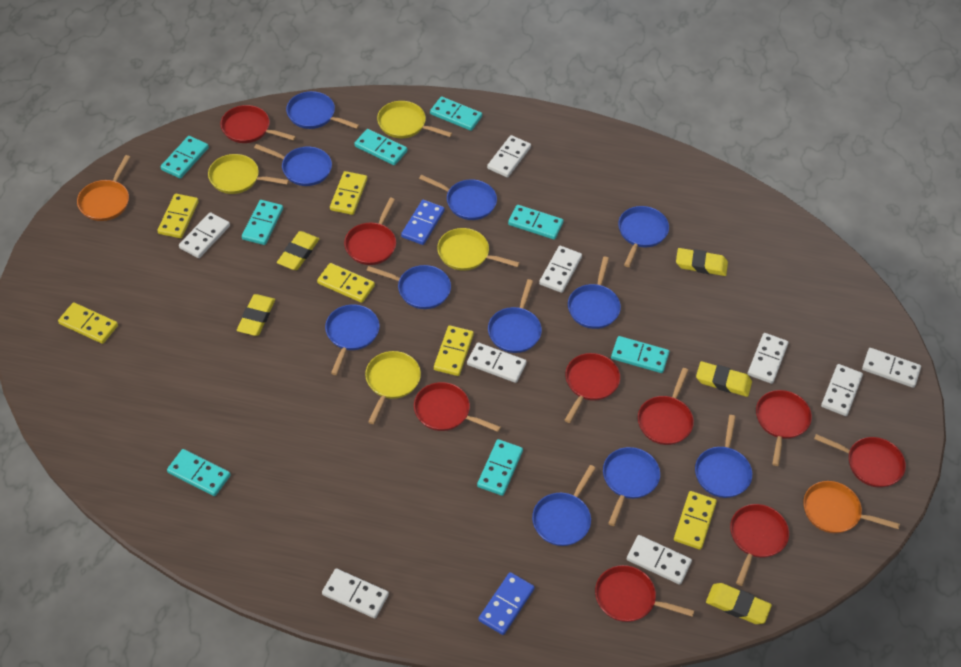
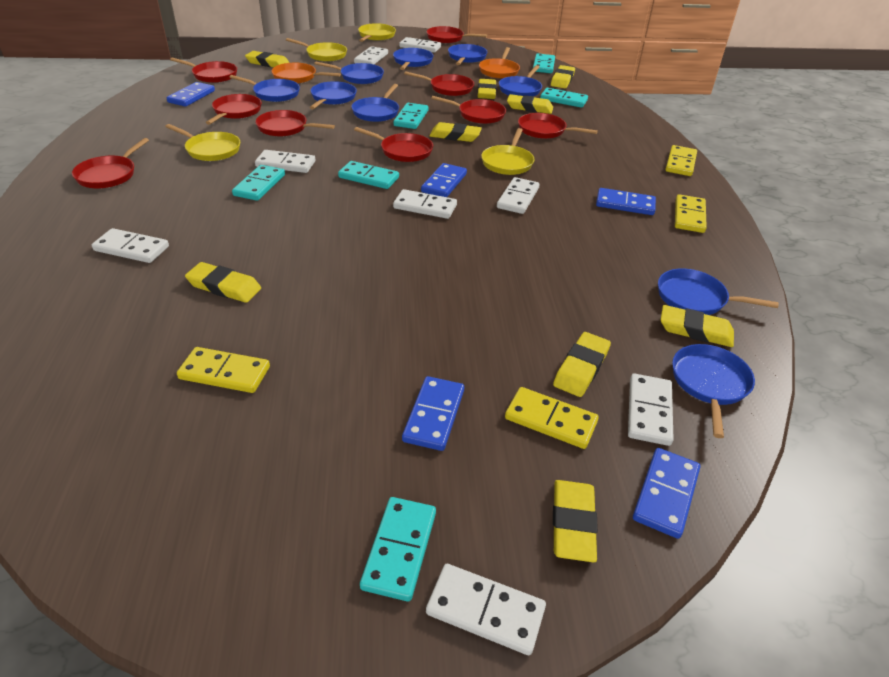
blue domino: 2 -> 5
blue pan: 11 -> 9
turquoise domino: 8 -> 6
white domino: 9 -> 8
yellow domino: 6 -> 4
yellow eraser: 5 -> 9

